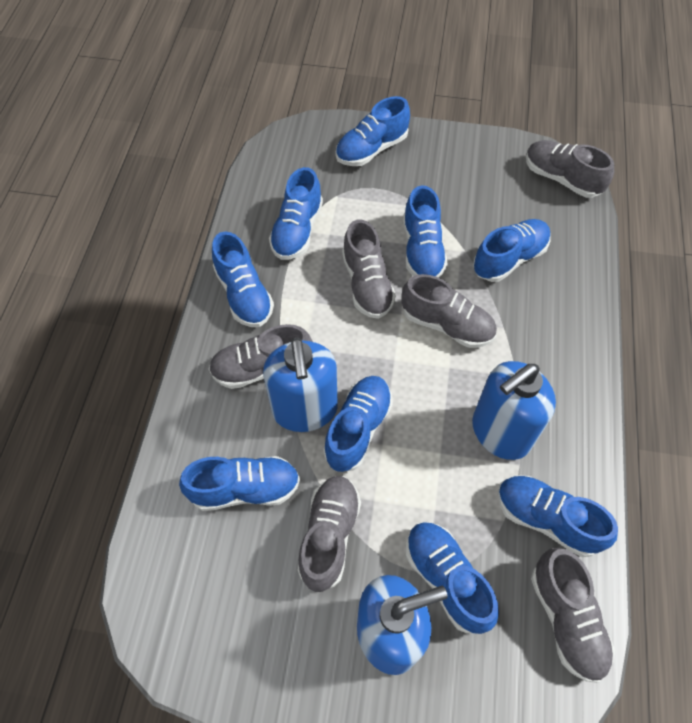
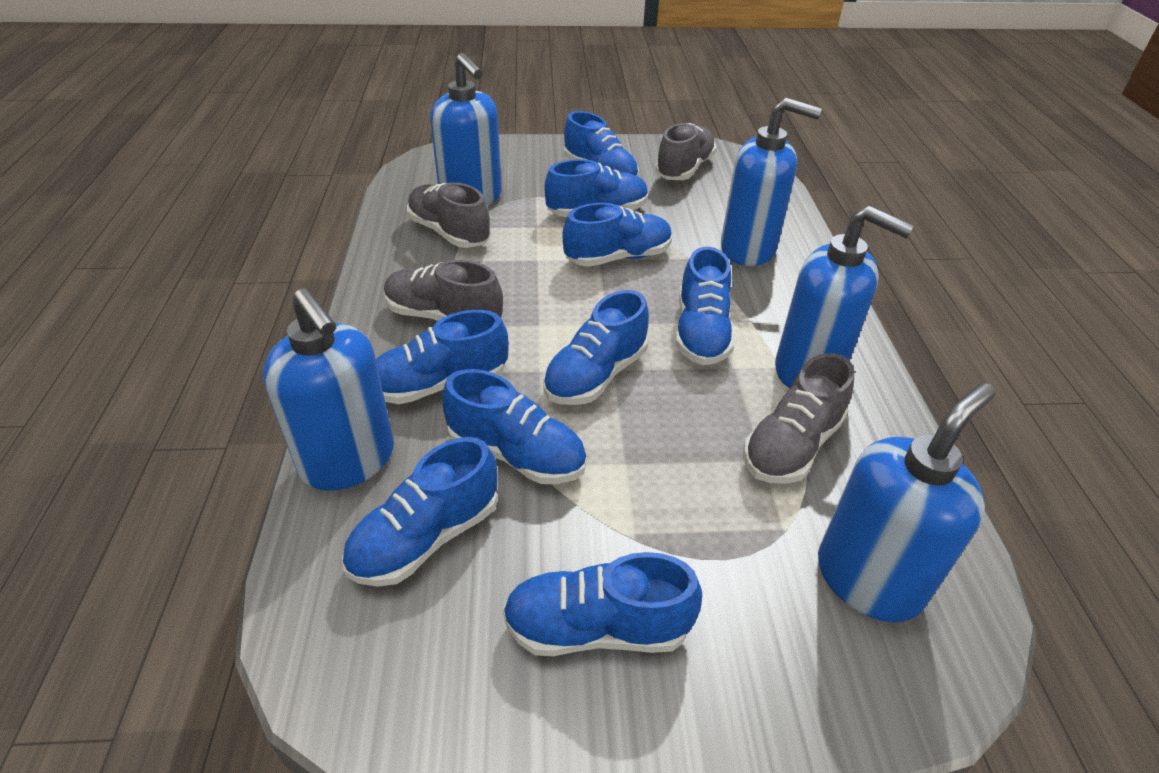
blue soap dispenser: 3 -> 5
grey shoe: 6 -> 4

